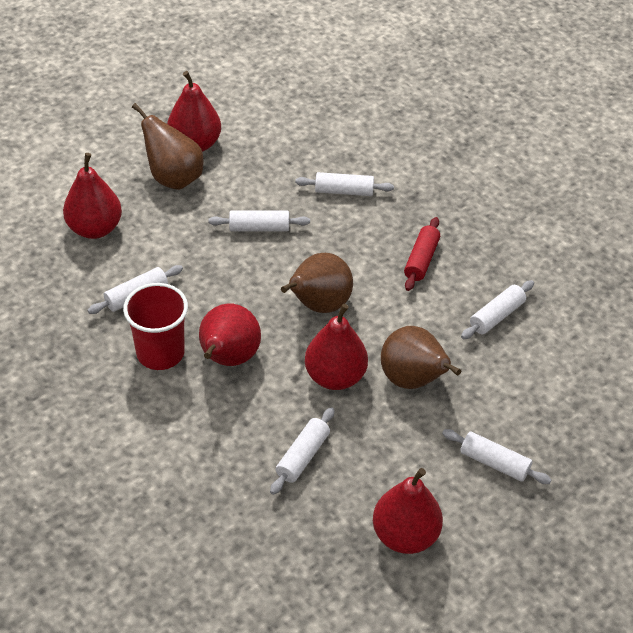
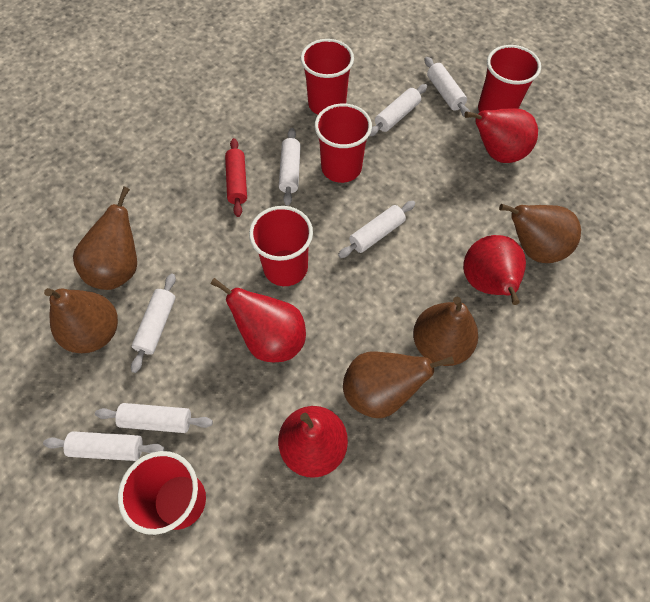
brown pear: 3 -> 5
red cup: 1 -> 5
red pear: 5 -> 4
white rolling pin: 6 -> 7

